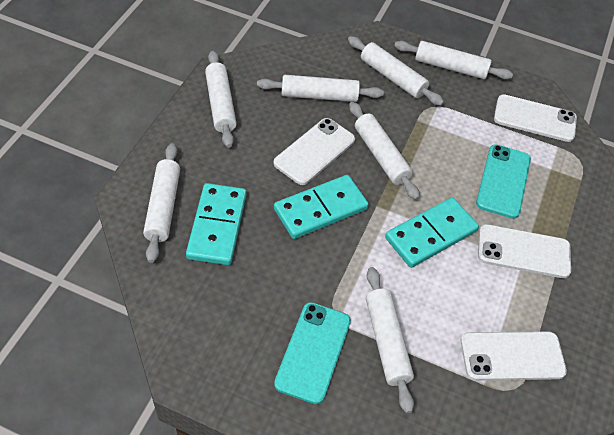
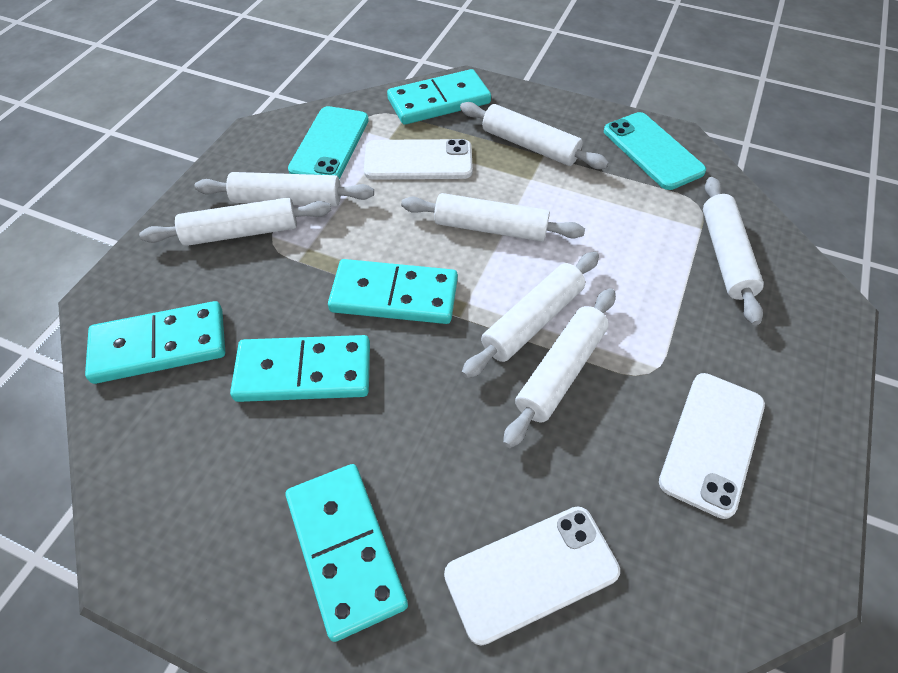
turquoise domino: 3 -> 5
white phone: 4 -> 3

